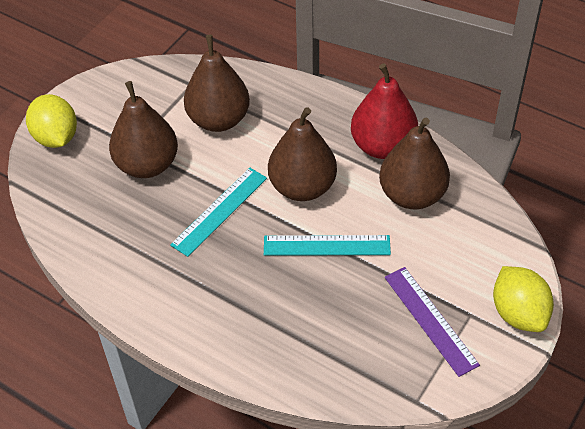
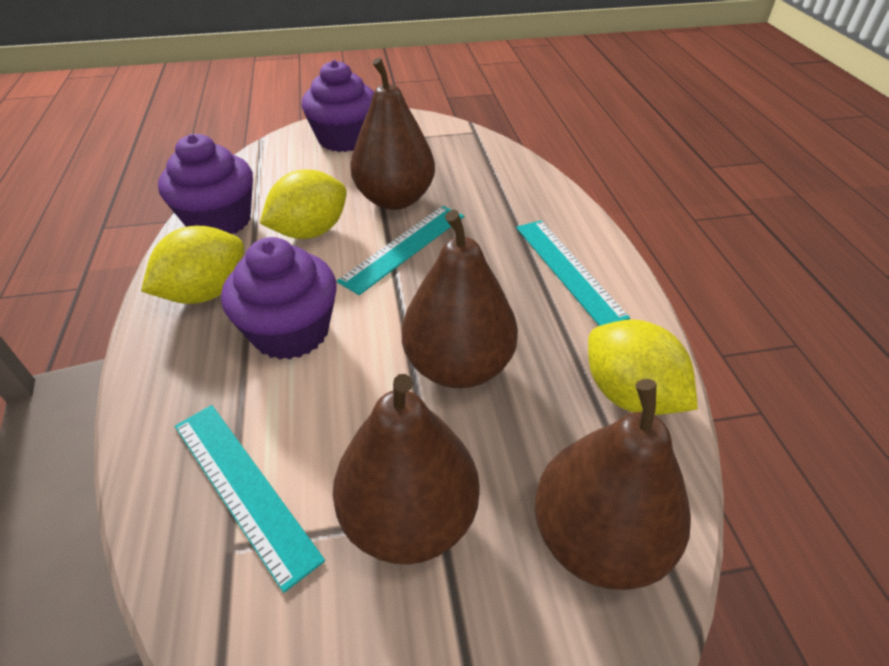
purple cupcake: 0 -> 3
purple ruler: 1 -> 0
red pear: 1 -> 0
turquoise ruler: 2 -> 3
yellow lemon: 2 -> 3

